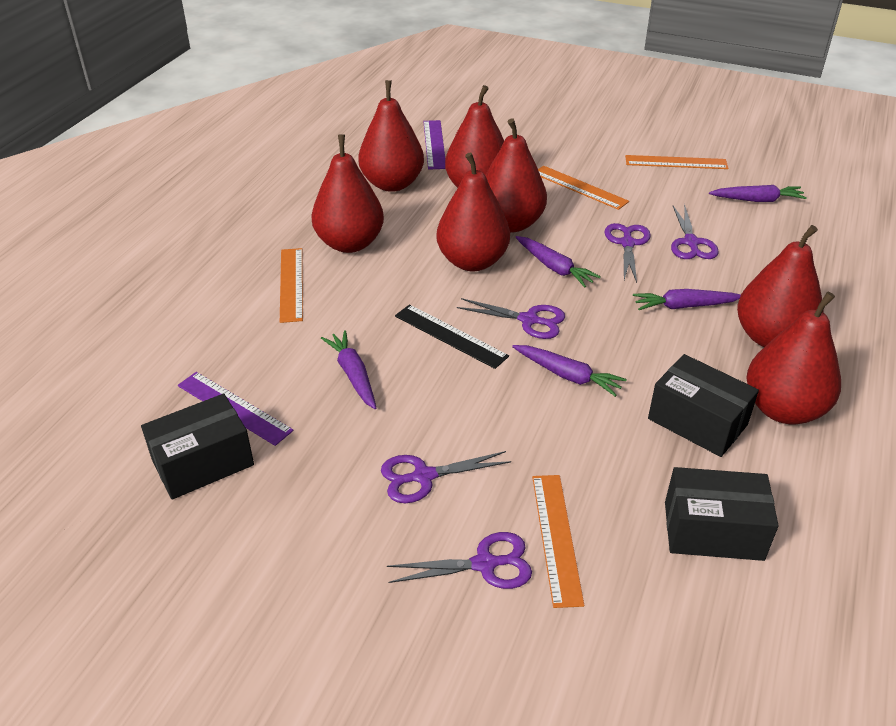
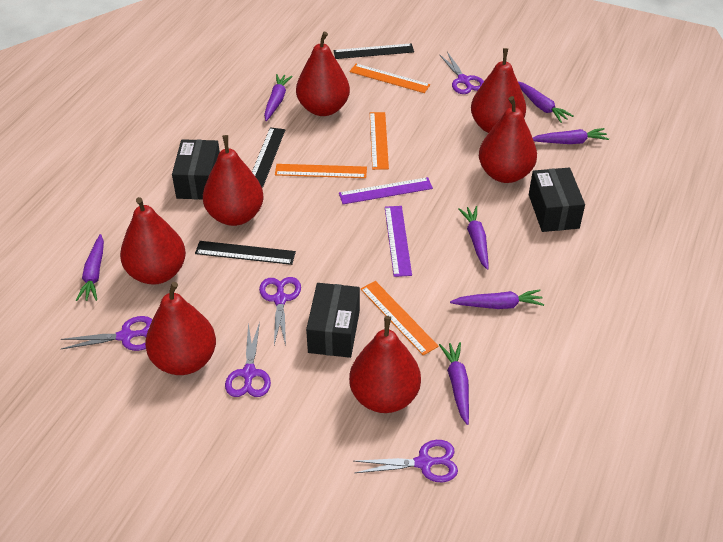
black ruler: 1 -> 3
purple carrot: 5 -> 7

